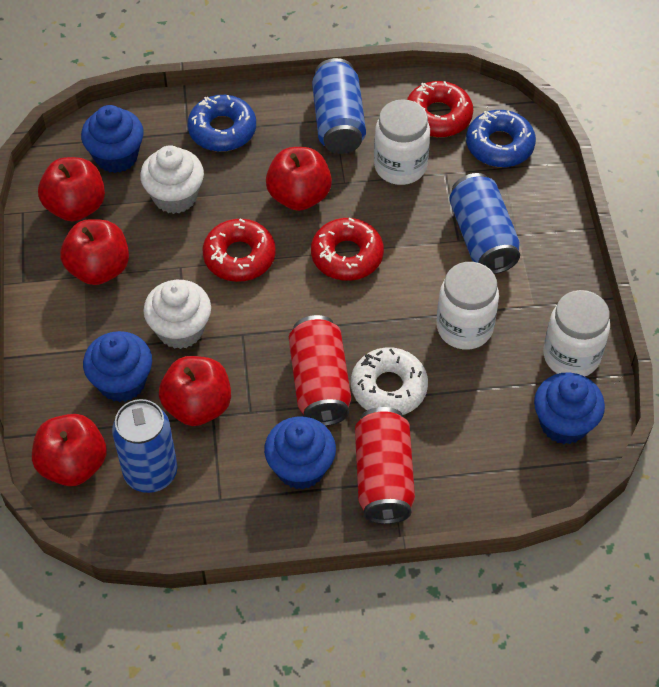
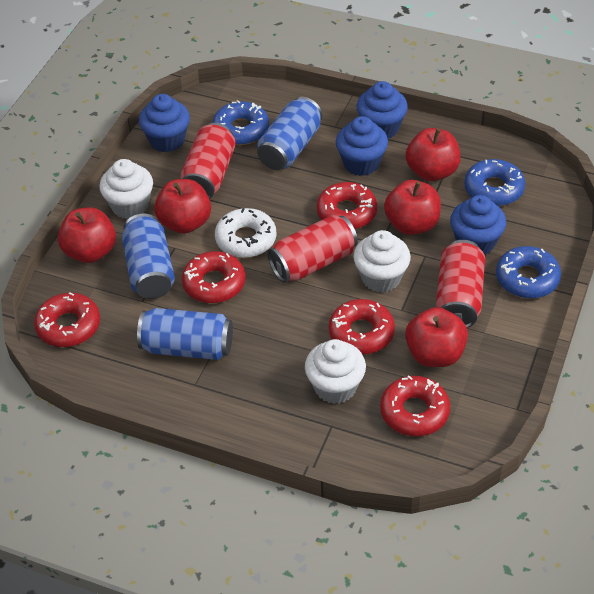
blue donut: 2 -> 3
red can: 2 -> 3
red donut: 3 -> 5
white cupcake: 2 -> 3
white jar: 3 -> 0

